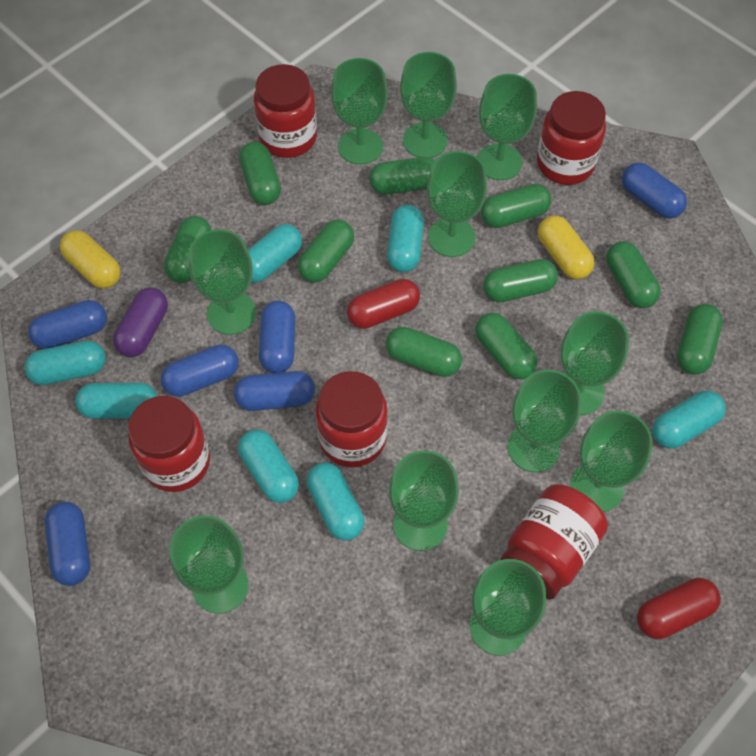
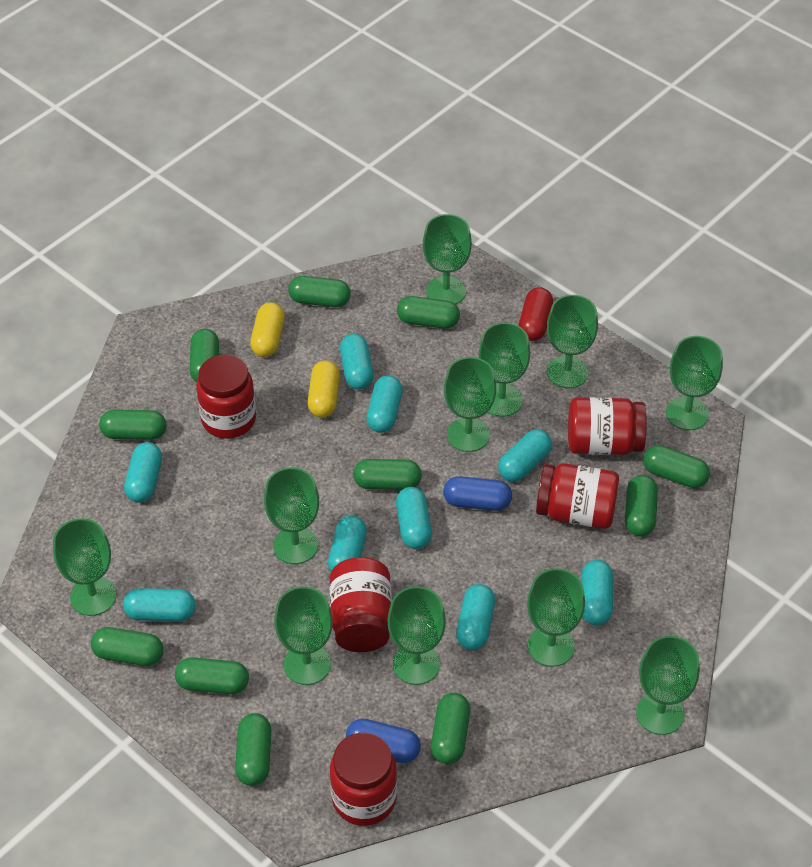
blue capsule: 6 -> 2
green capsule: 10 -> 11
purple capsule: 1 -> 0
red capsule: 2 -> 1
turquoise capsule: 7 -> 9

